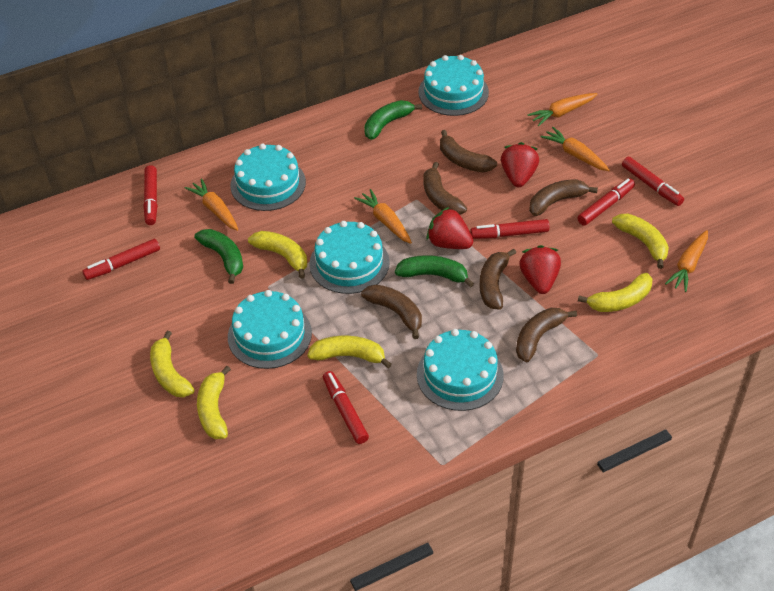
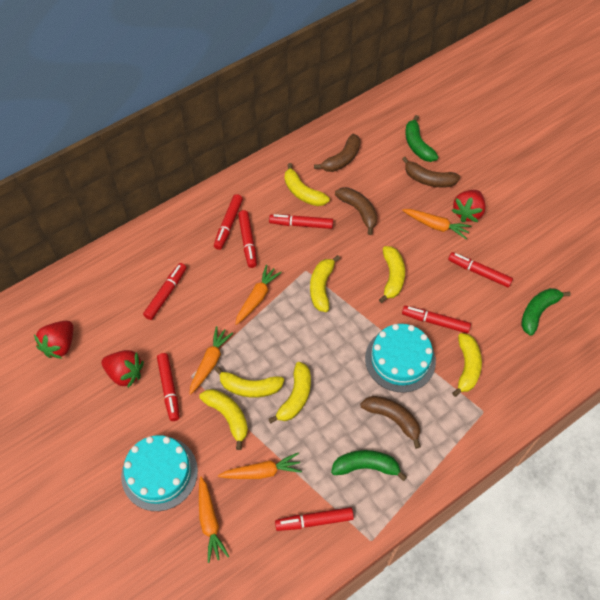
brown banana: 6 -> 4
red marker: 6 -> 8
turquoise cake: 5 -> 2
yellow banana: 6 -> 7

